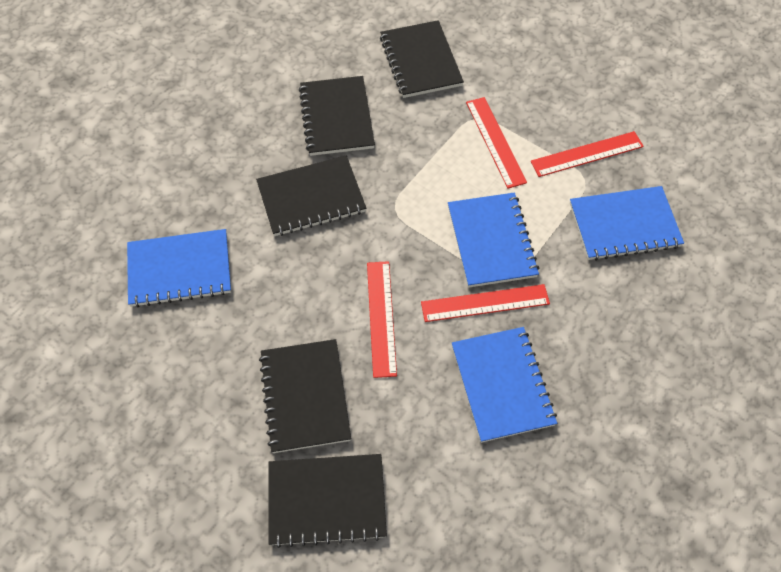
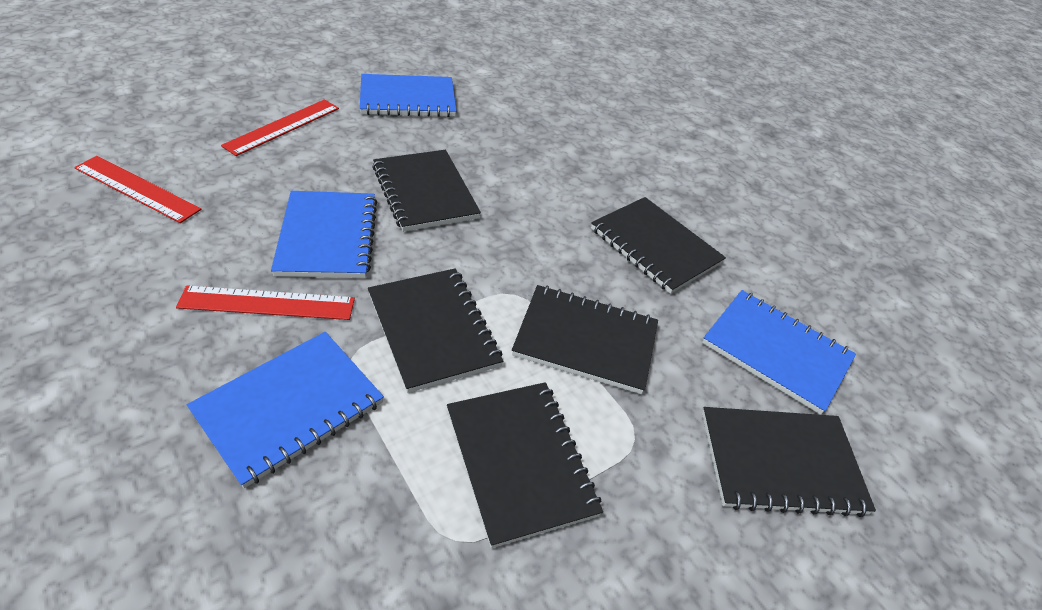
black notebook: 5 -> 6
red ruler: 4 -> 3

